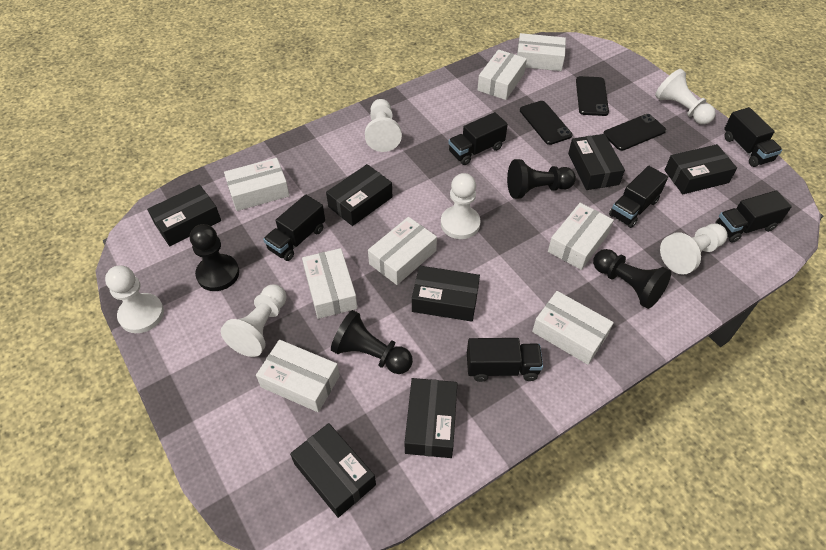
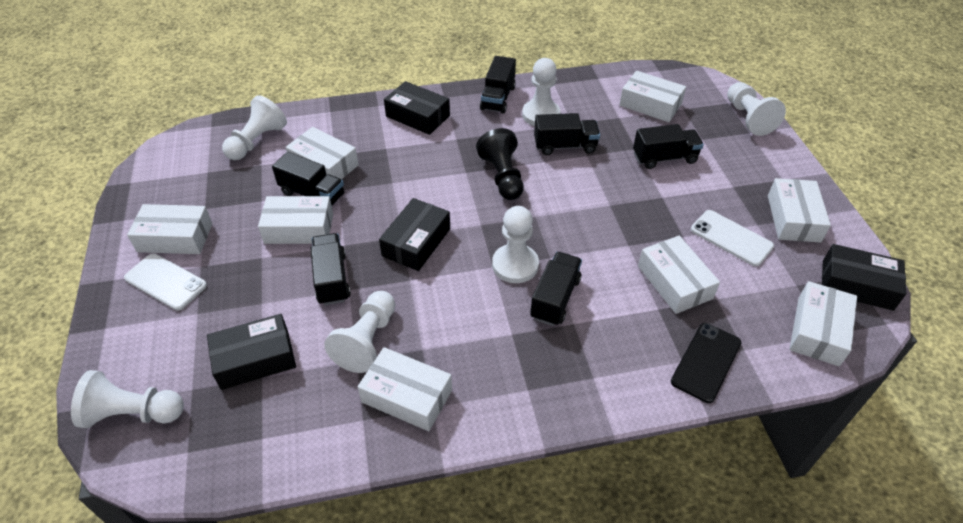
black box: 7 -> 4
black pawn: 4 -> 1
black phone: 3 -> 1
white phone: 0 -> 2

